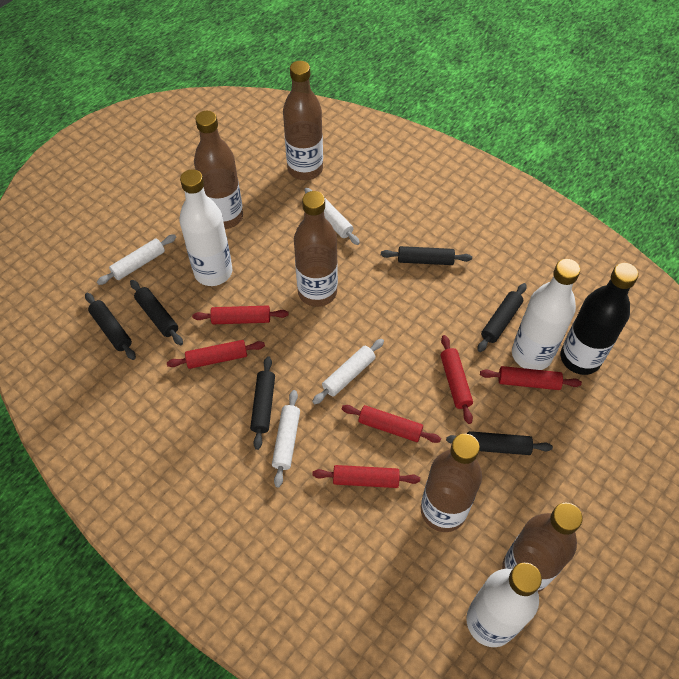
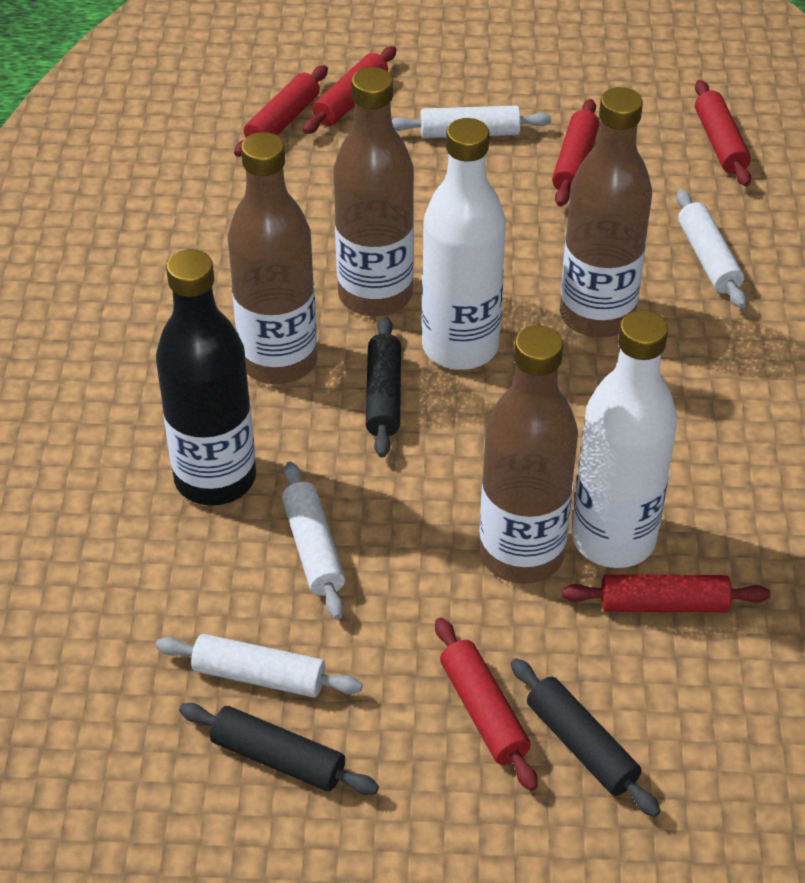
black rolling pin: 6 -> 3
brown bottle: 5 -> 4
white bottle: 3 -> 2

